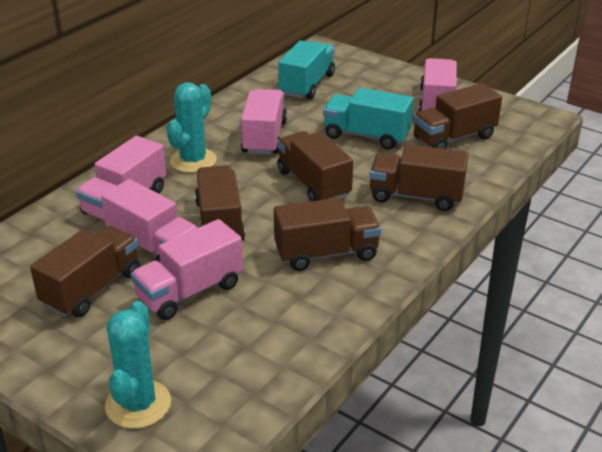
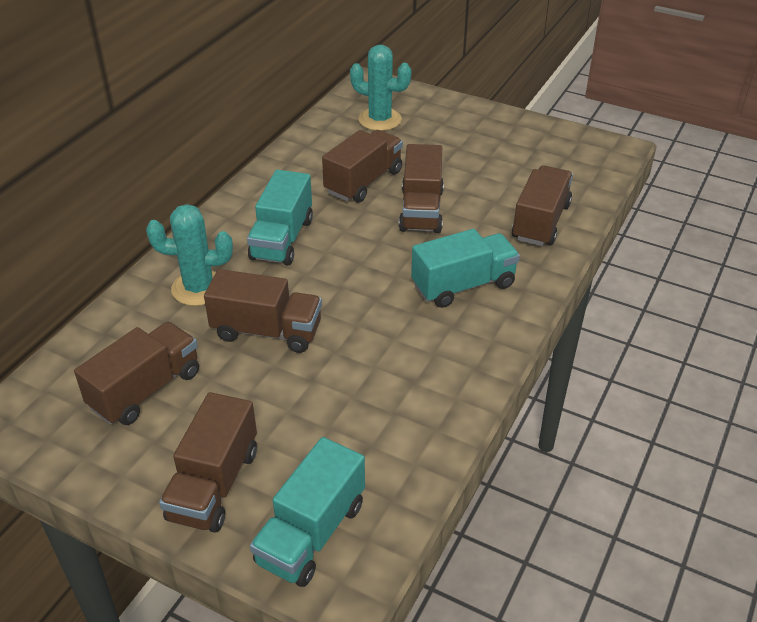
pink truck: 5 -> 0
turquoise truck: 2 -> 3

